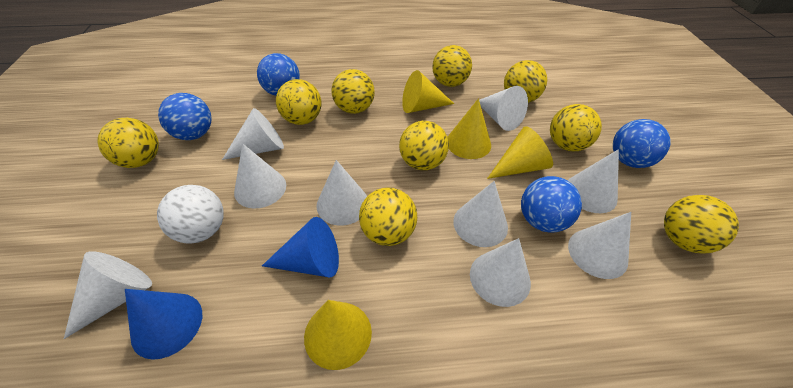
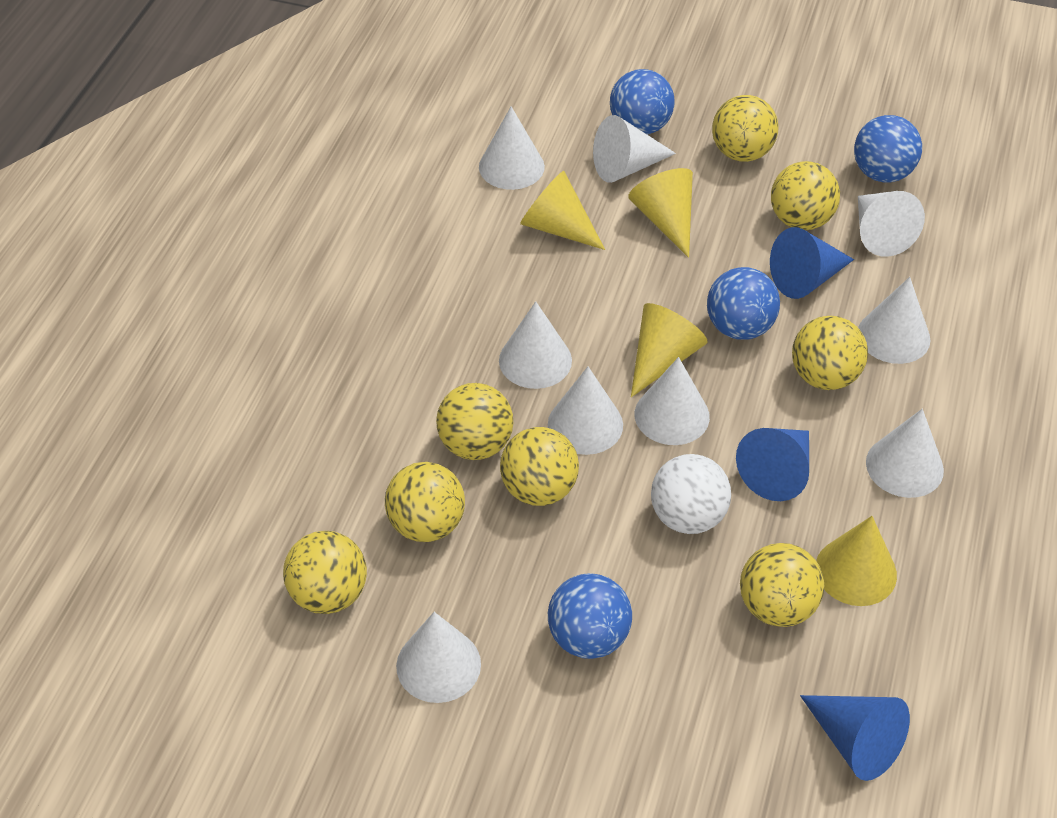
blue cone: 2 -> 3
yellow ball: 9 -> 8

